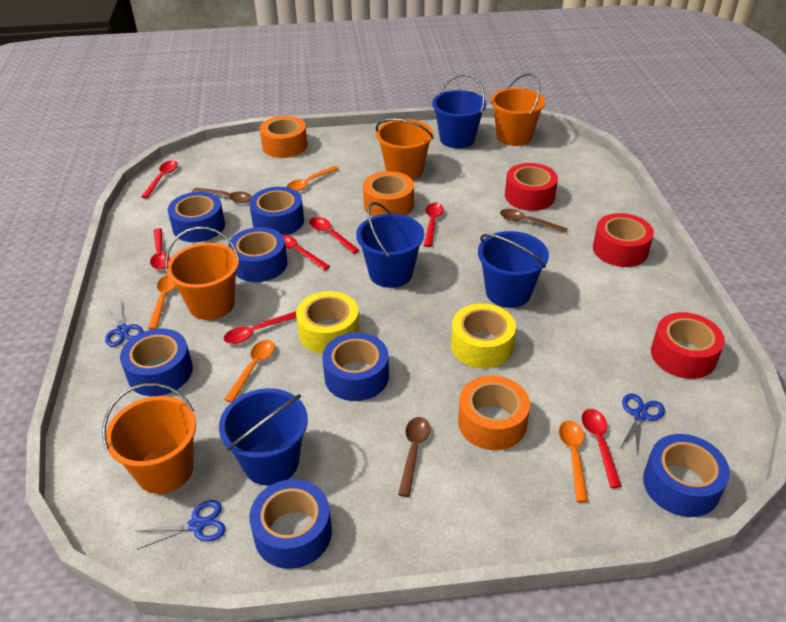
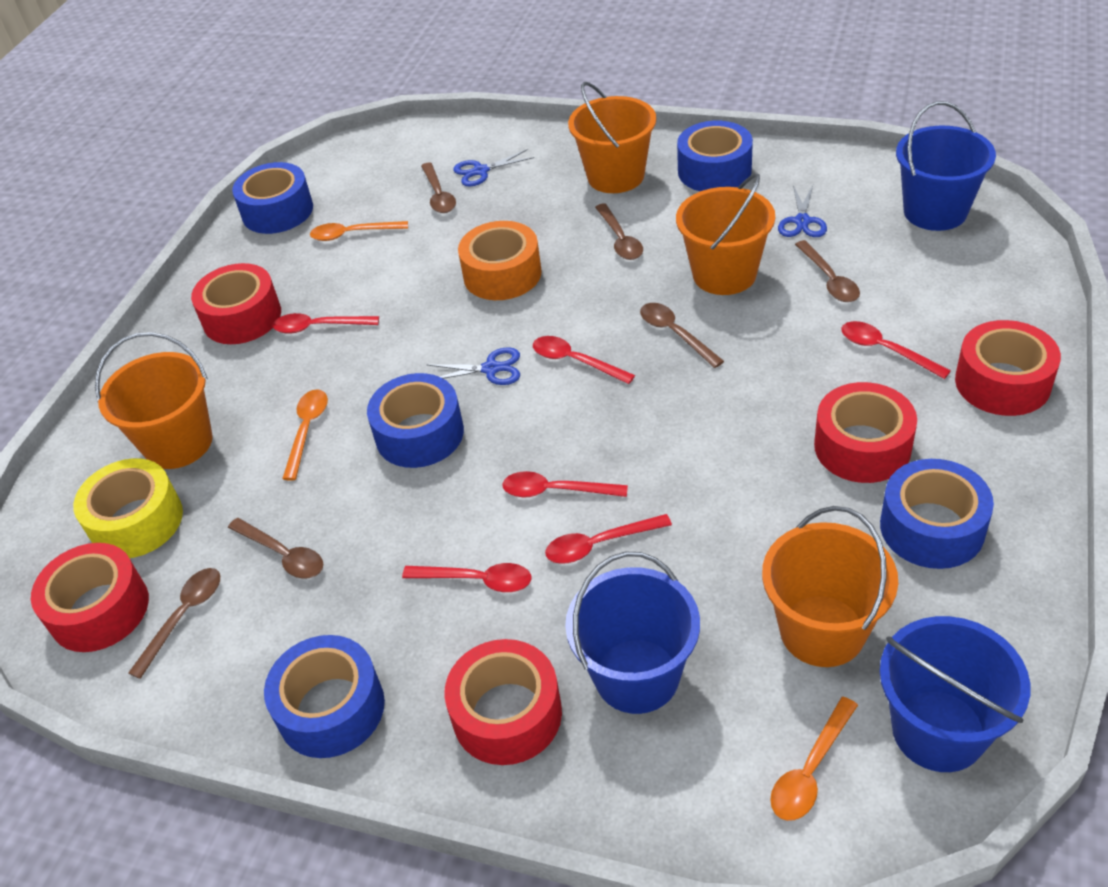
blue bucket: 4 -> 3
blue tape: 7 -> 5
brown spoon: 3 -> 6
orange spoon: 4 -> 3
orange tape: 3 -> 1
red spoon: 7 -> 6
red tape: 3 -> 5
yellow tape: 2 -> 1

